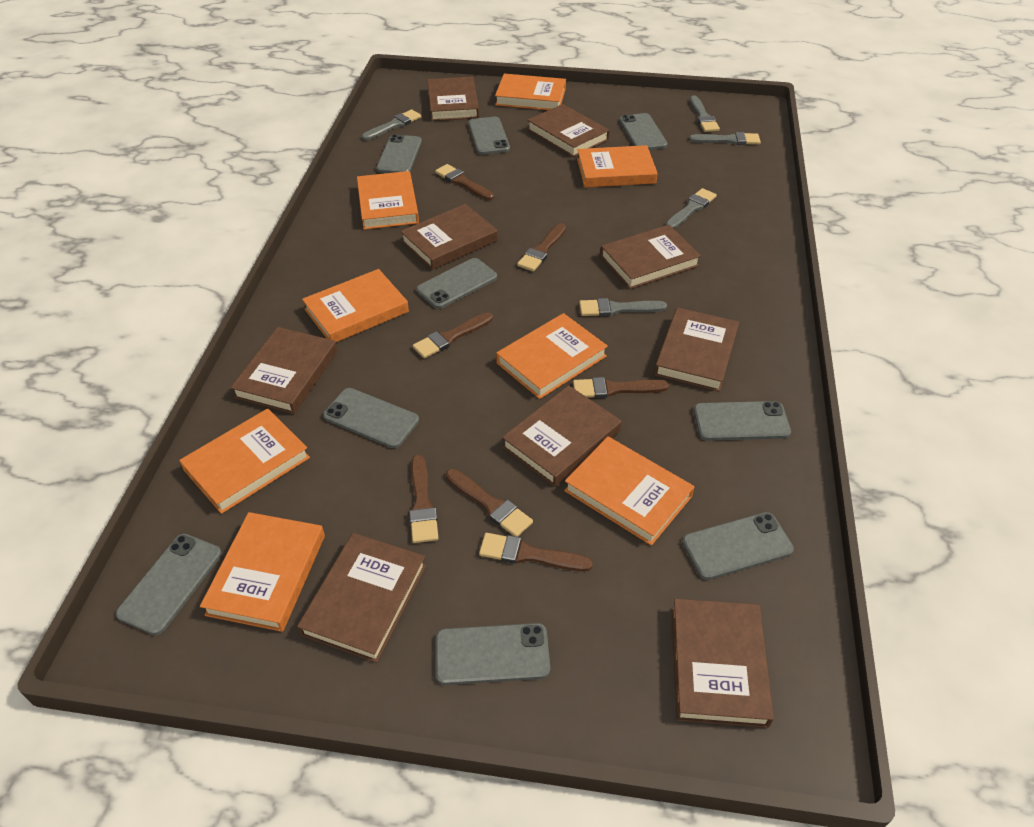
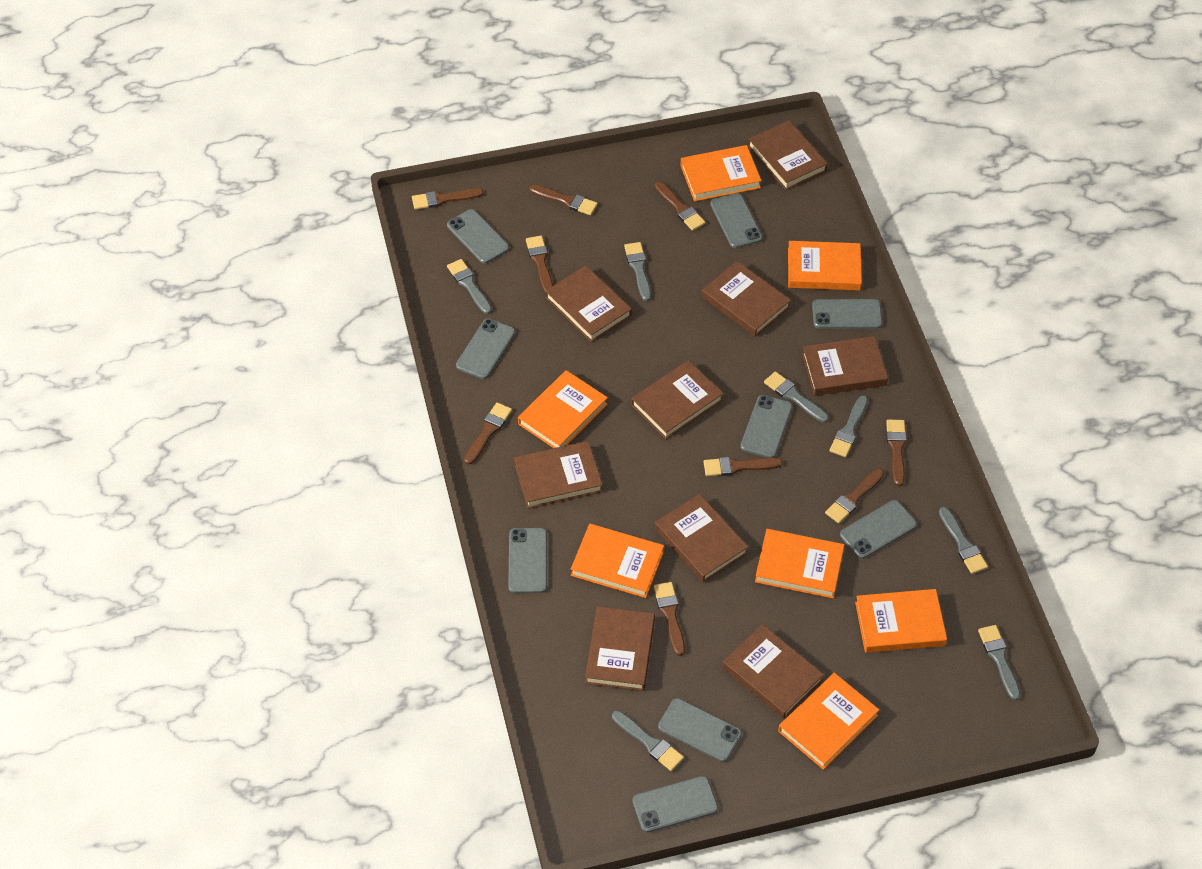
brown brush: 7 -> 9
grey brush: 5 -> 7
orange book: 8 -> 7

